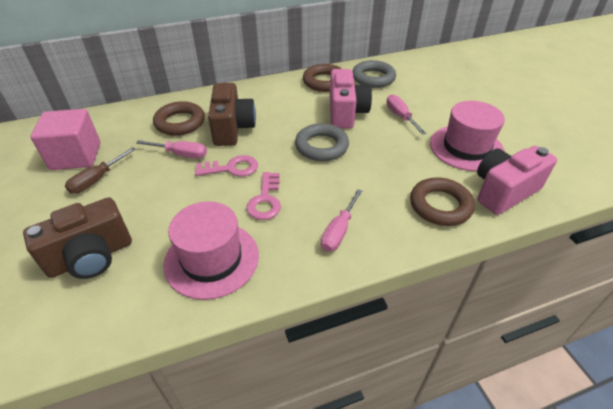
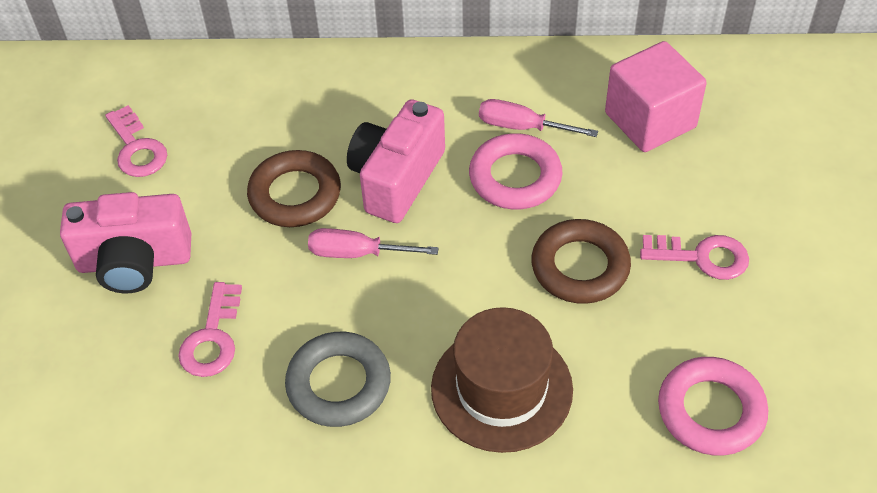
brown camera: 2 -> 0
brown hat: 0 -> 1
brown ring: 3 -> 2
brown screwdriver: 1 -> 0
grey ring: 2 -> 1
pink hat: 2 -> 0
pink key: 2 -> 3
pink ring: 0 -> 2
pink screwdriver: 3 -> 2

